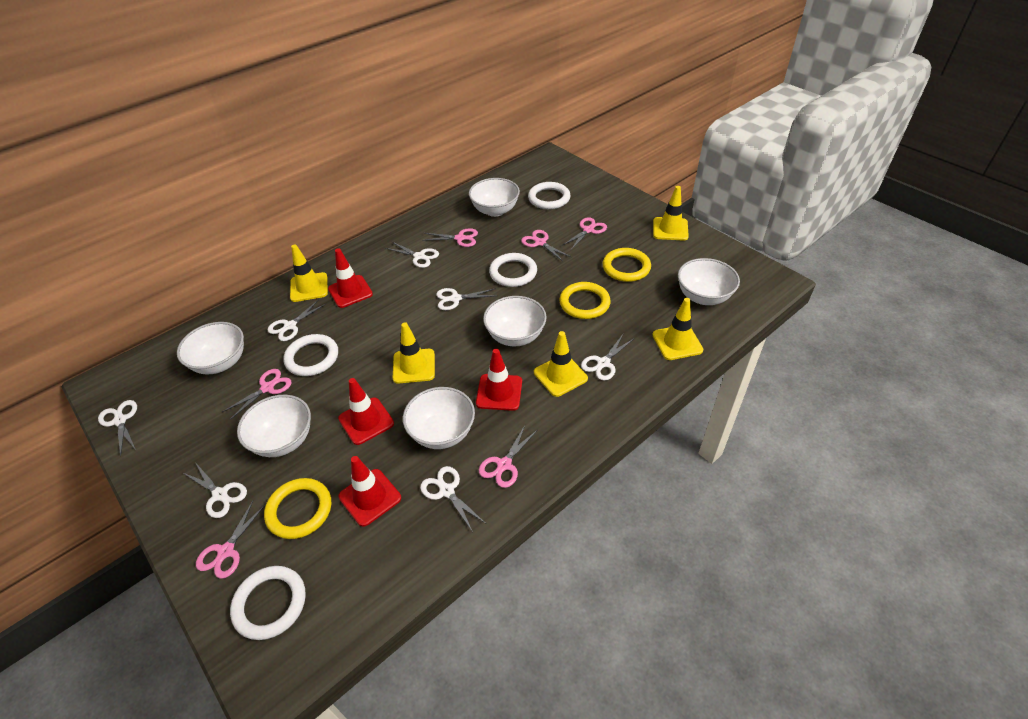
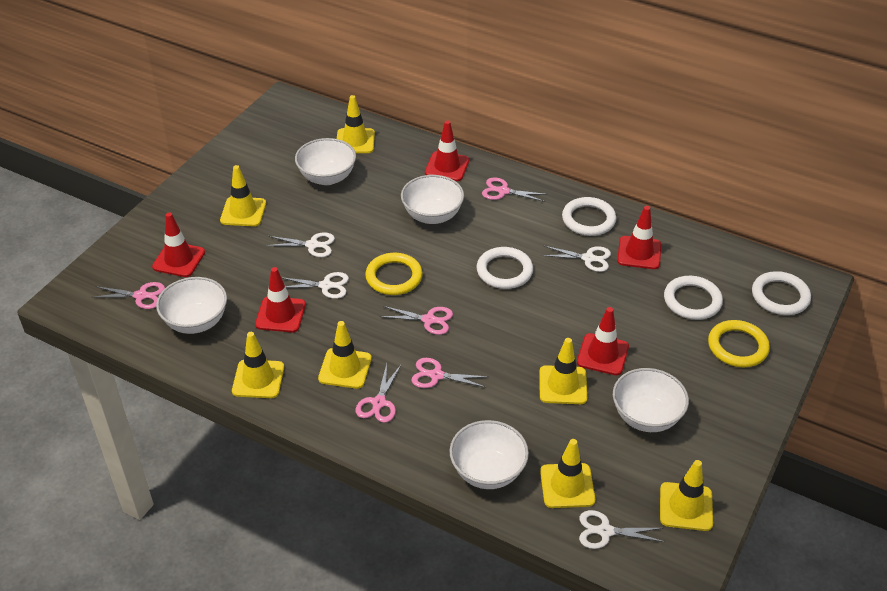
pink scissors: 6 -> 5
red traffic cone: 4 -> 5
white bowl: 6 -> 5
white scissors: 7 -> 4
yellow ring: 3 -> 2
yellow traffic cone: 5 -> 7

